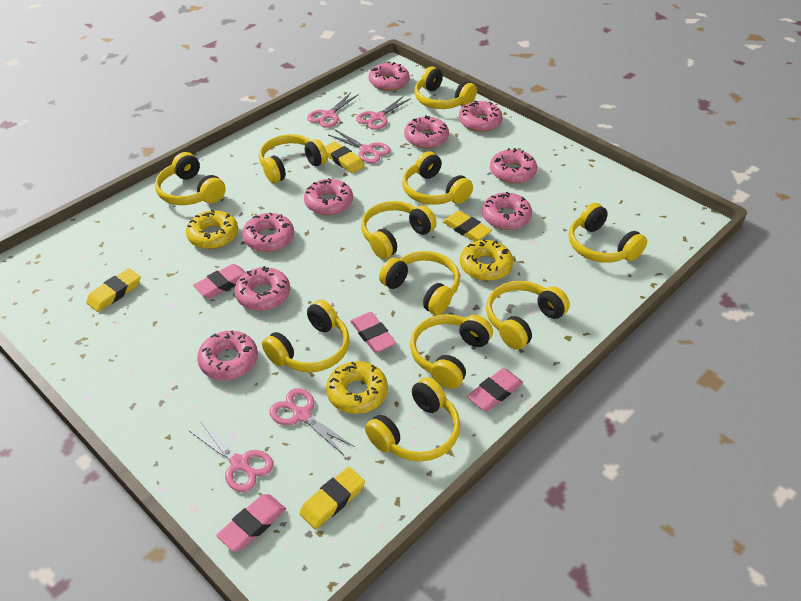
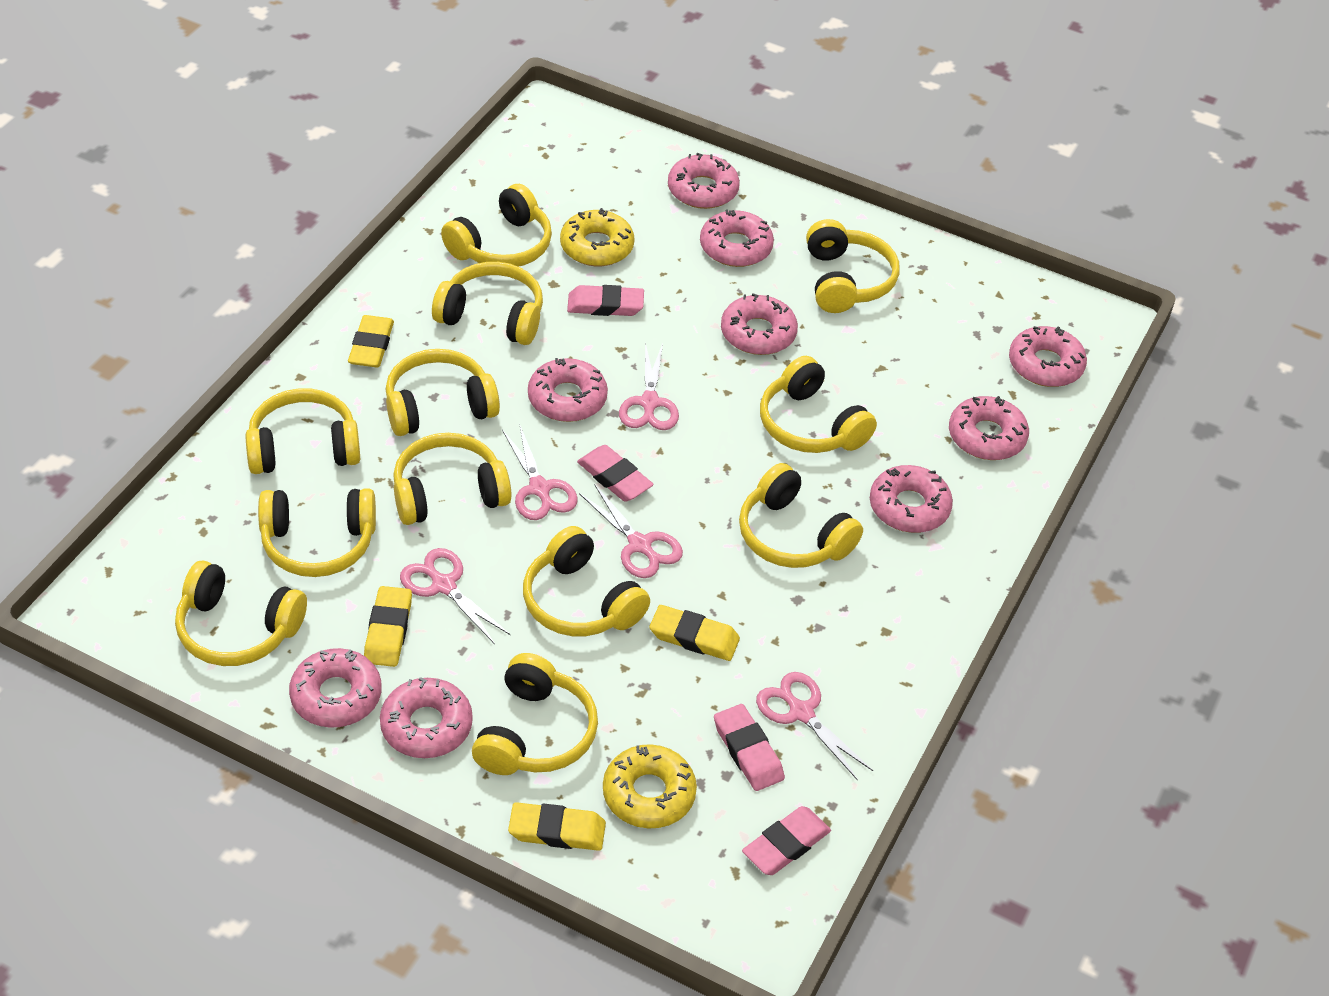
yellow donut: 3 -> 2
yellow headphones: 11 -> 12

